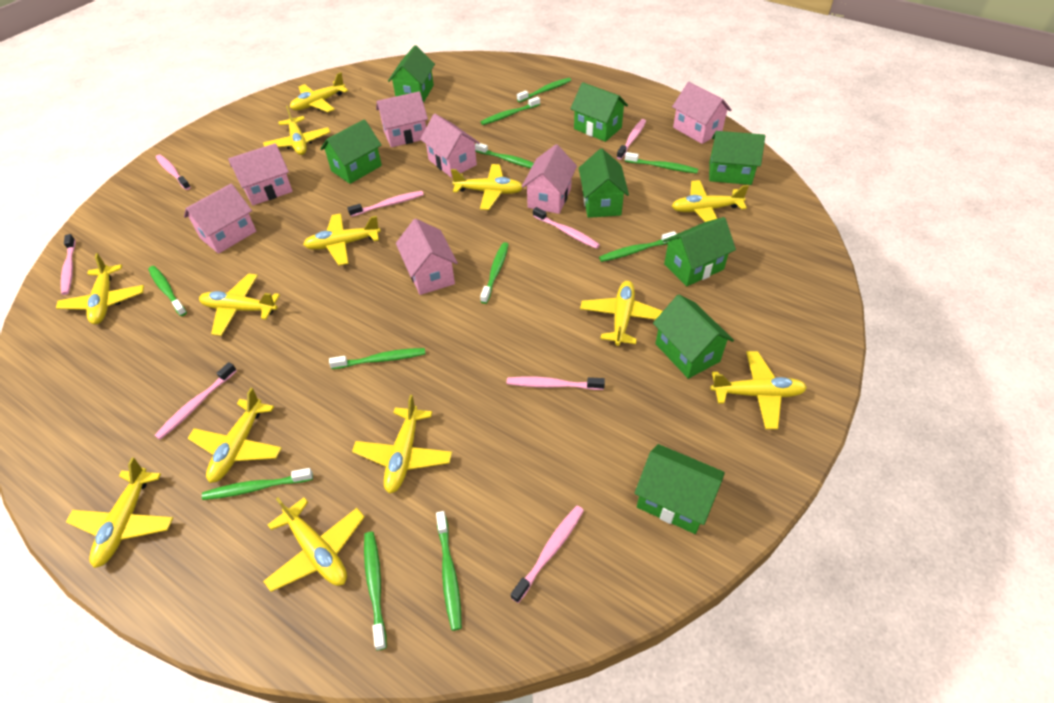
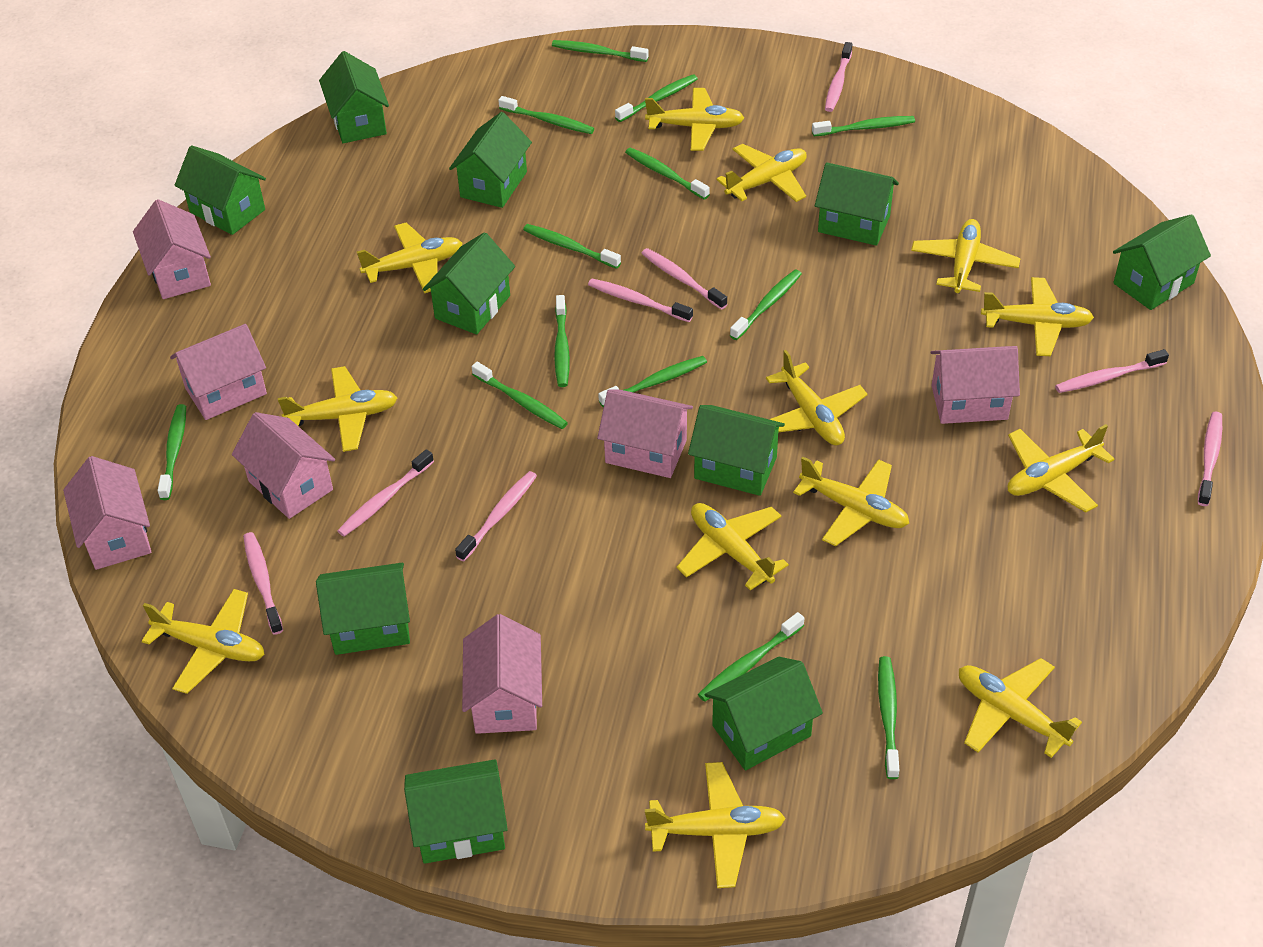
green house: 8 -> 10
green toothbrush: 11 -> 13

